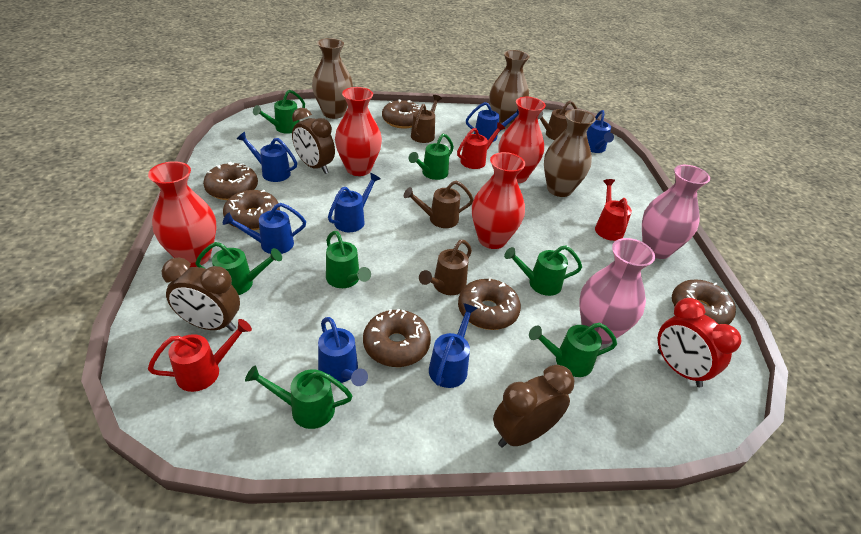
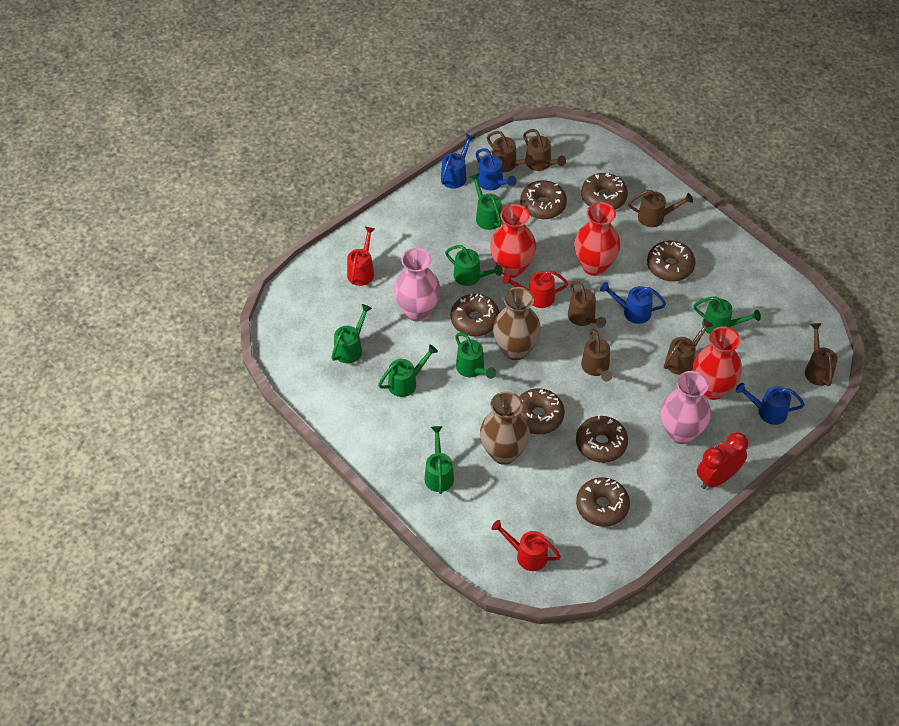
blue watering can: 7 -> 4
brown clock: 3 -> 0
brown donut: 6 -> 7
brown vase: 3 -> 2
brown watering can: 4 -> 7
red vase: 4 -> 3

